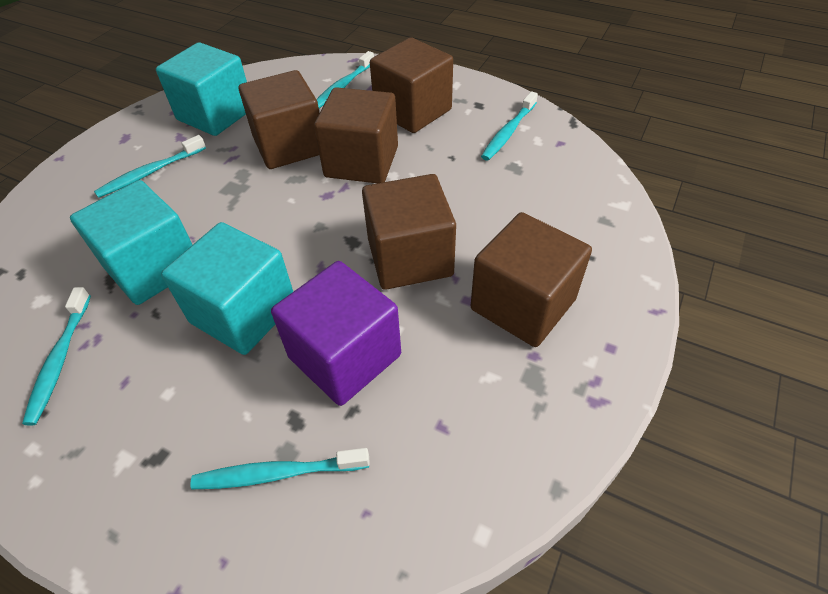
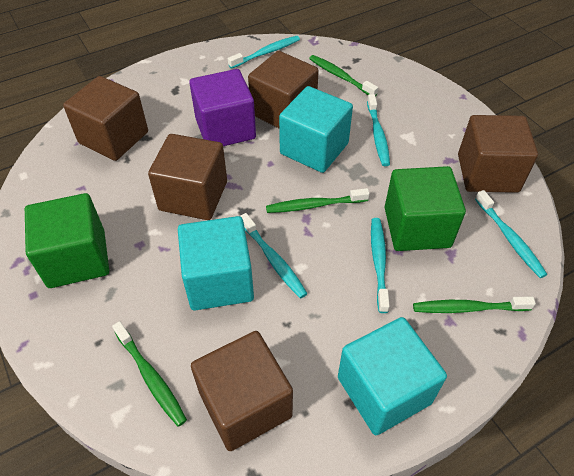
green cube: 0 -> 2
green toothbrush: 0 -> 4

